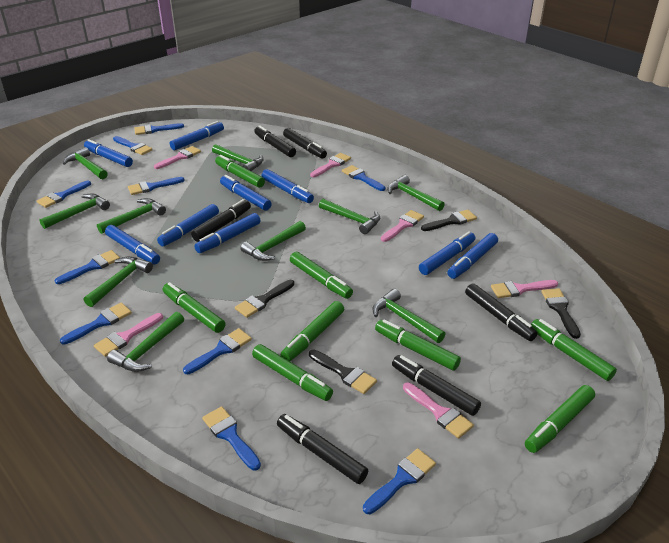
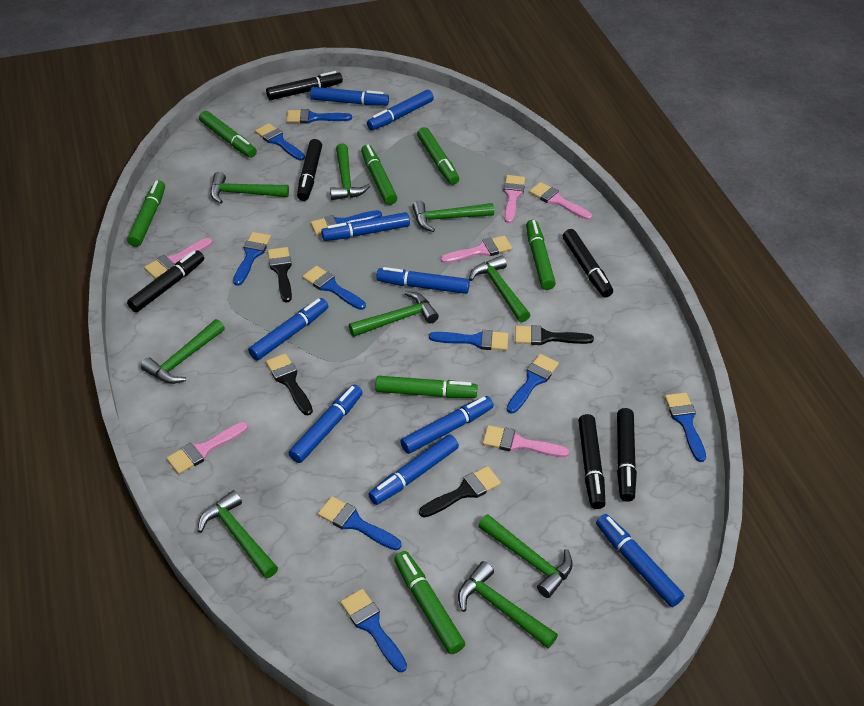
green hammer: 10 -> 9
green marker: 8 -> 7

